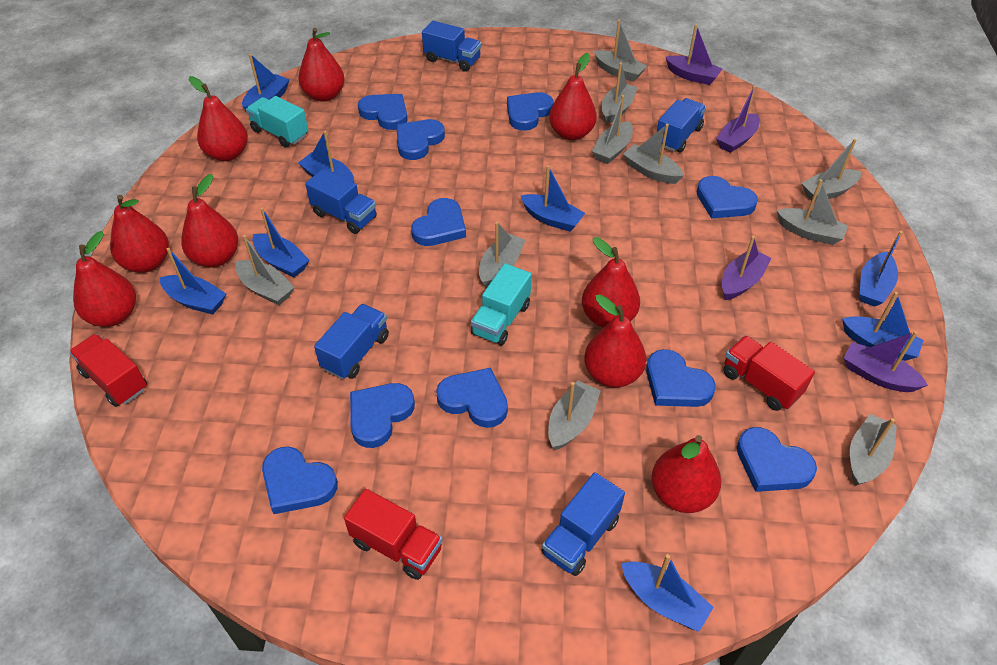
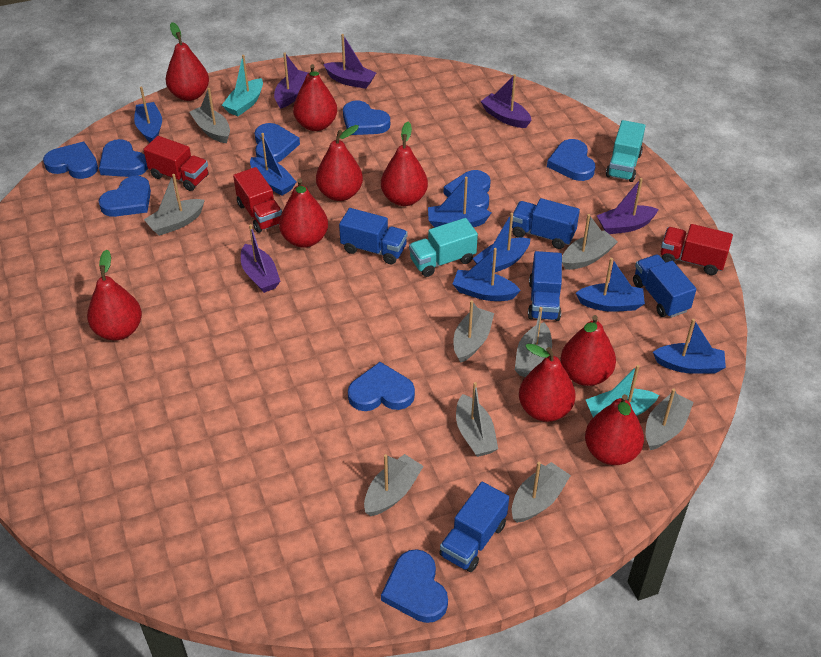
blue boat: 8 -> 7
blue heart: 10 -> 9
grey boat: 10 -> 9
purple boat: 4 -> 5
turquoise boat: 0 -> 2

